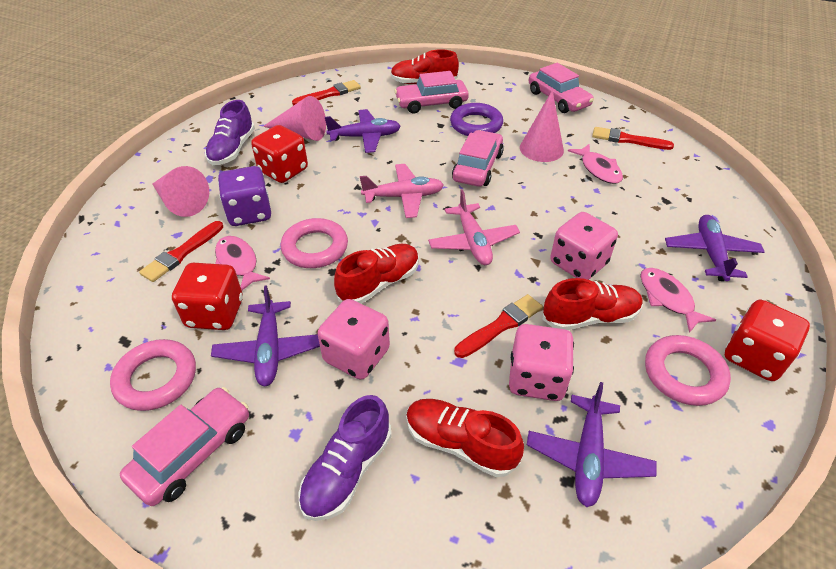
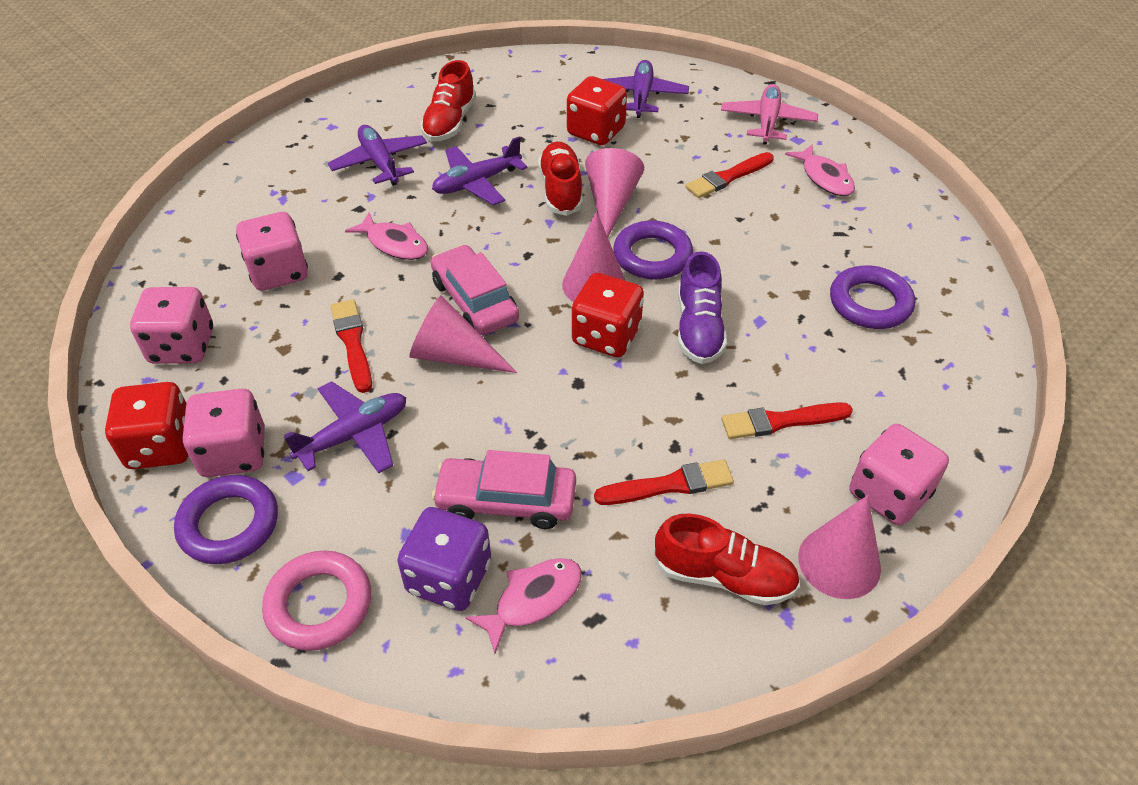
pink car: 4 -> 2
pink cone: 3 -> 4
pink dice: 3 -> 4
pink plane: 2 -> 1
pink ring: 3 -> 1
purple ring: 1 -> 3
purple shoe: 2 -> 1
red shoe: 4 -> 3

